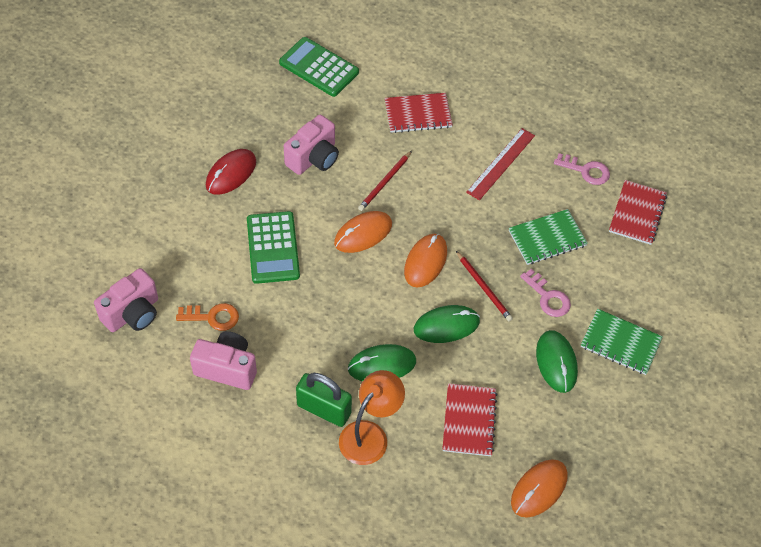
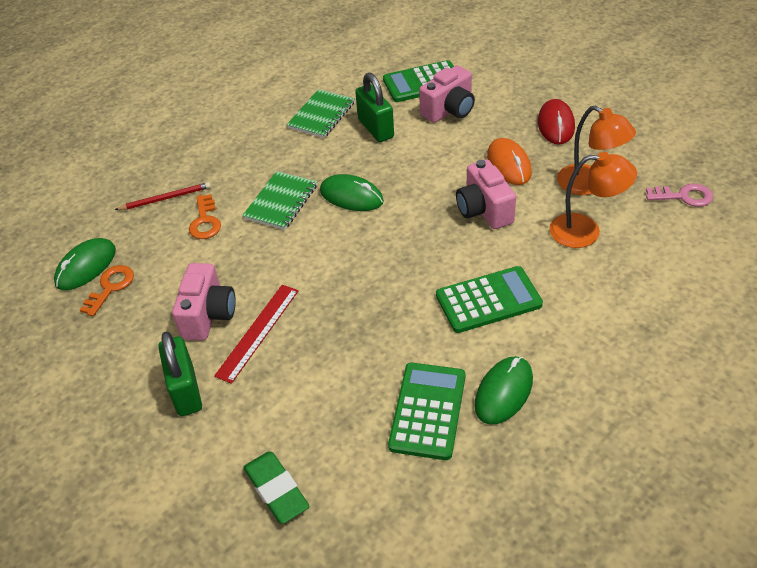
green calculator: 2 -> 3
green eraser: 0 -> 1
green padlock: 1 -> 2
orange key: 1 -> 2
orange lamp: 1 -> 2
orange mouse: 3 -> 1
pink key: 2 -> 1
red notebook: 3 -> 0
red pencil: 2 -> 1

